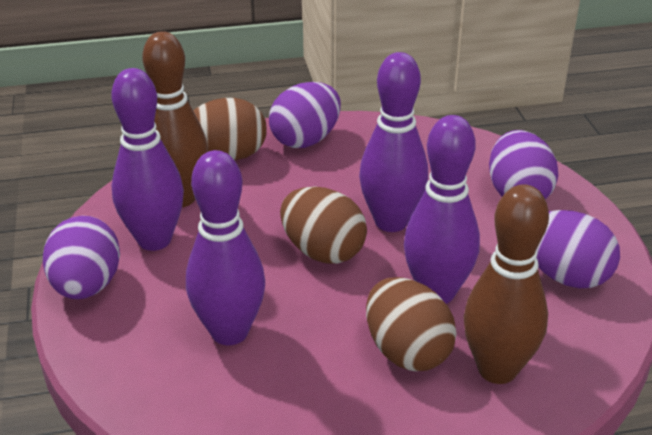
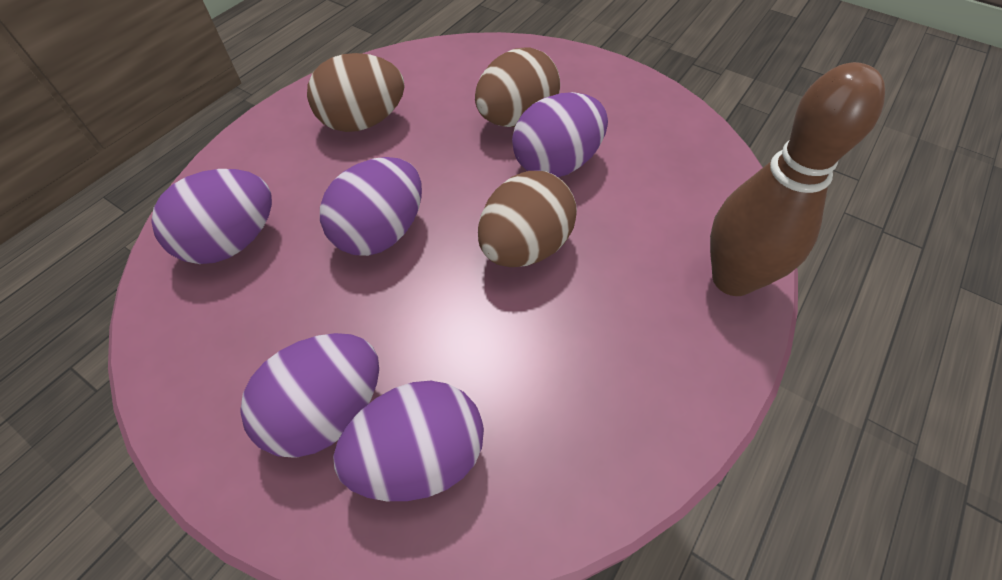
brown bowling pin: 2 -> 1
purple bowling pin: 4 -> 0
purple egg: 4 -> 5

